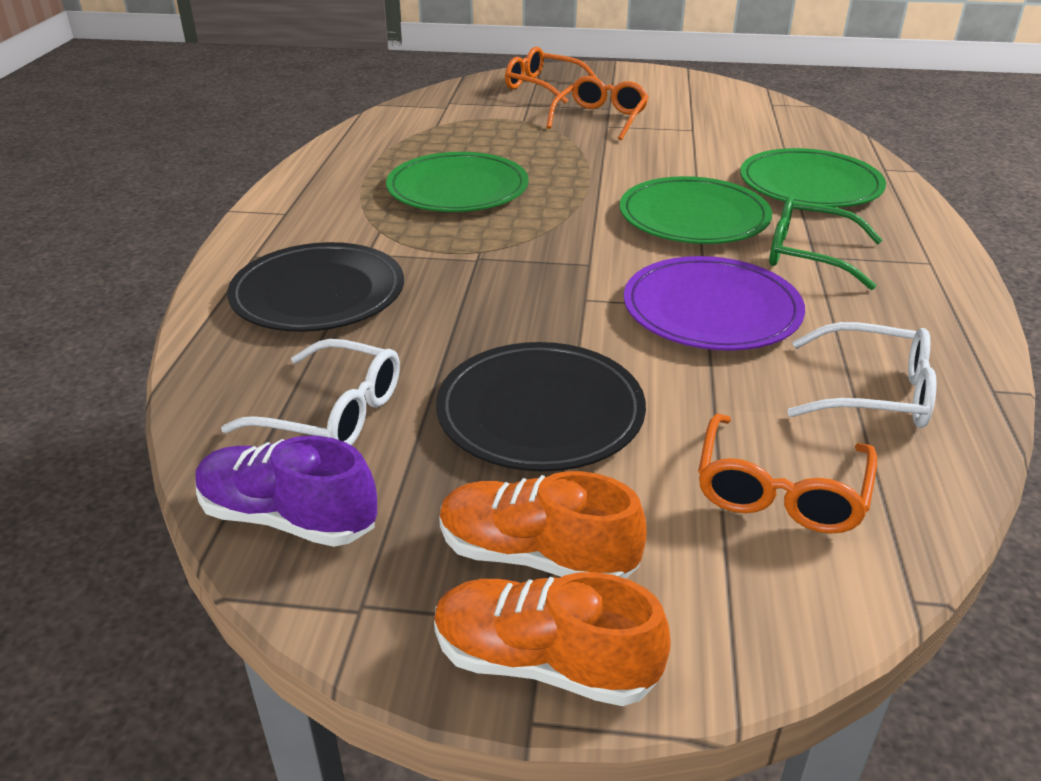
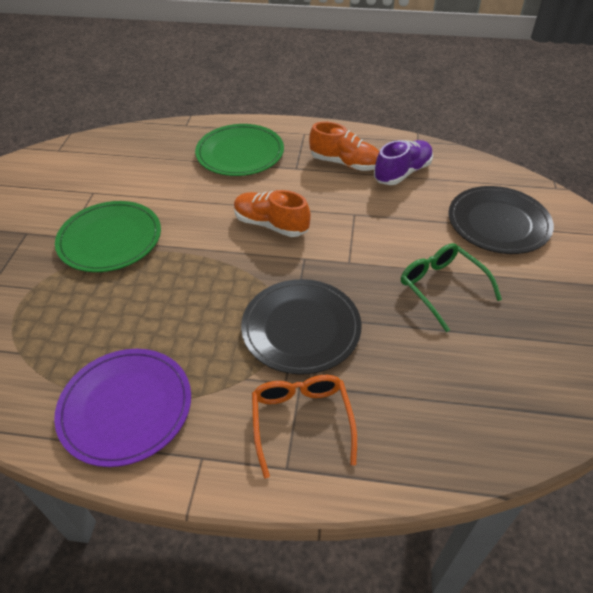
green plate: 3 -> 2
orange glasses: 3 -> 1
white glasses: 2 -> 0

